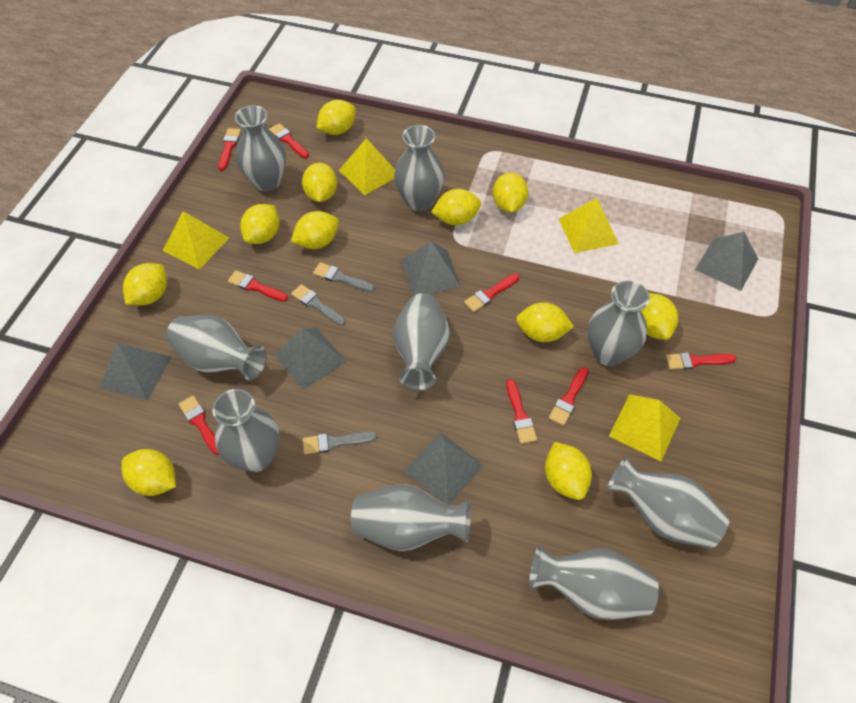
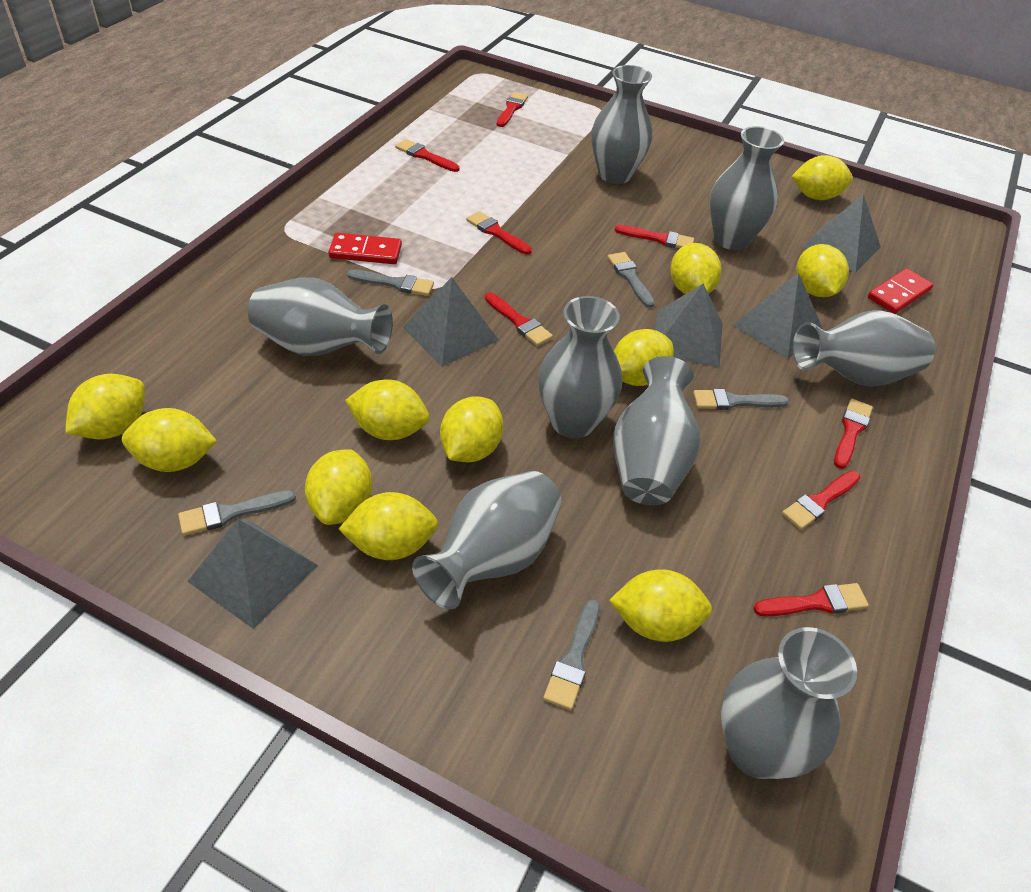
grey brush: 3 -> 5
grey vase: 9 -> 8
red domino: 0 -> 2
yellow pyramid: 4 -> 0

